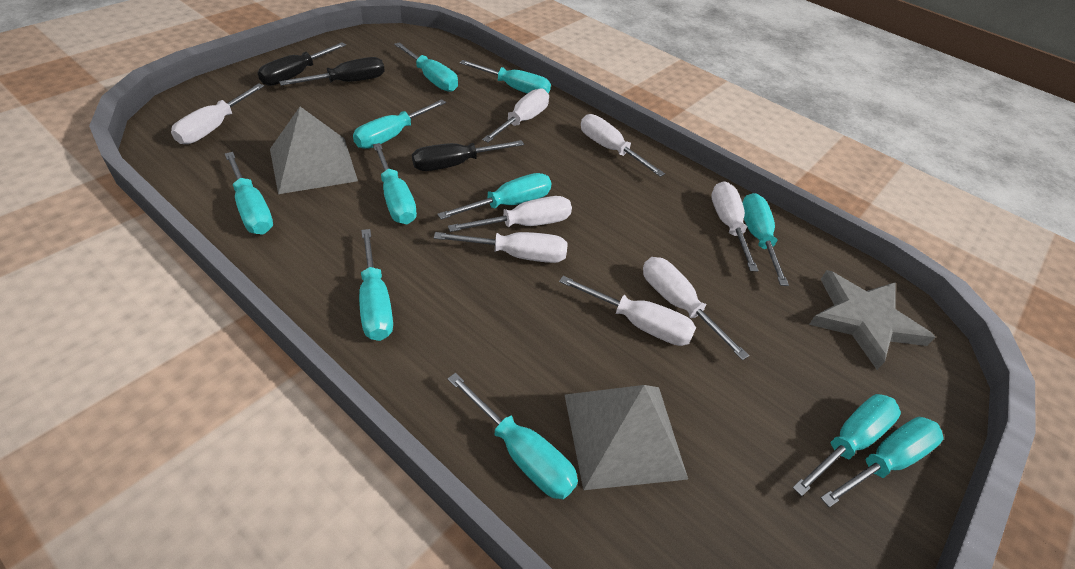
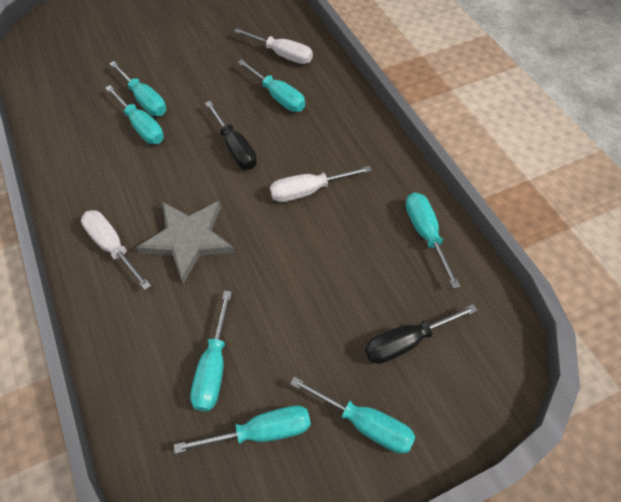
black screwdriver: 3 -> 2
grey pyramid: 2 -> 0
turquoise screwdriver: 11 -> 7
white screwdriver: 8 -> 3

